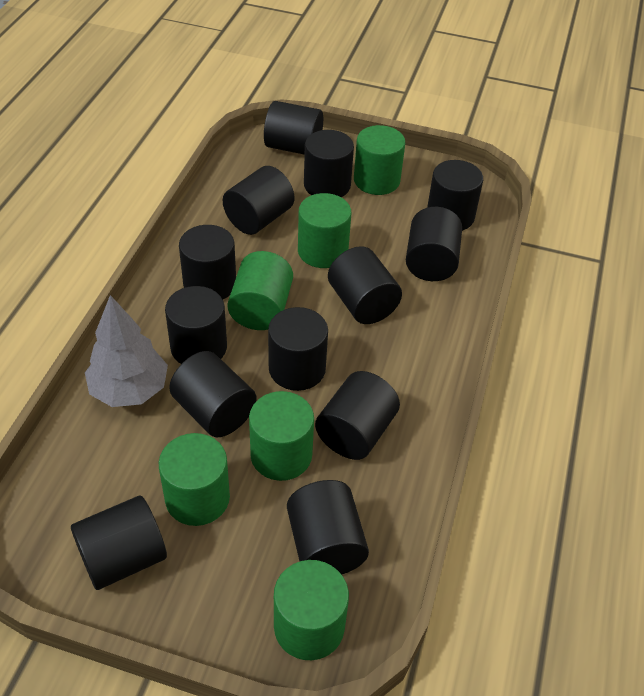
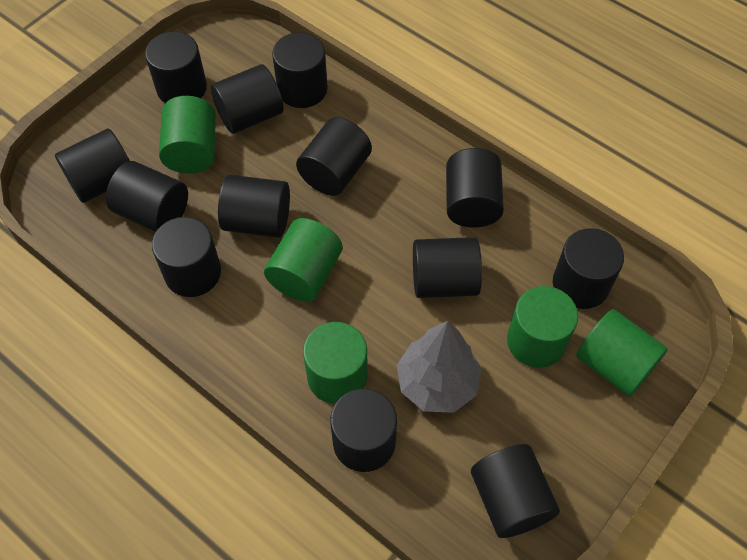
green cylinder: 6 -> 5

